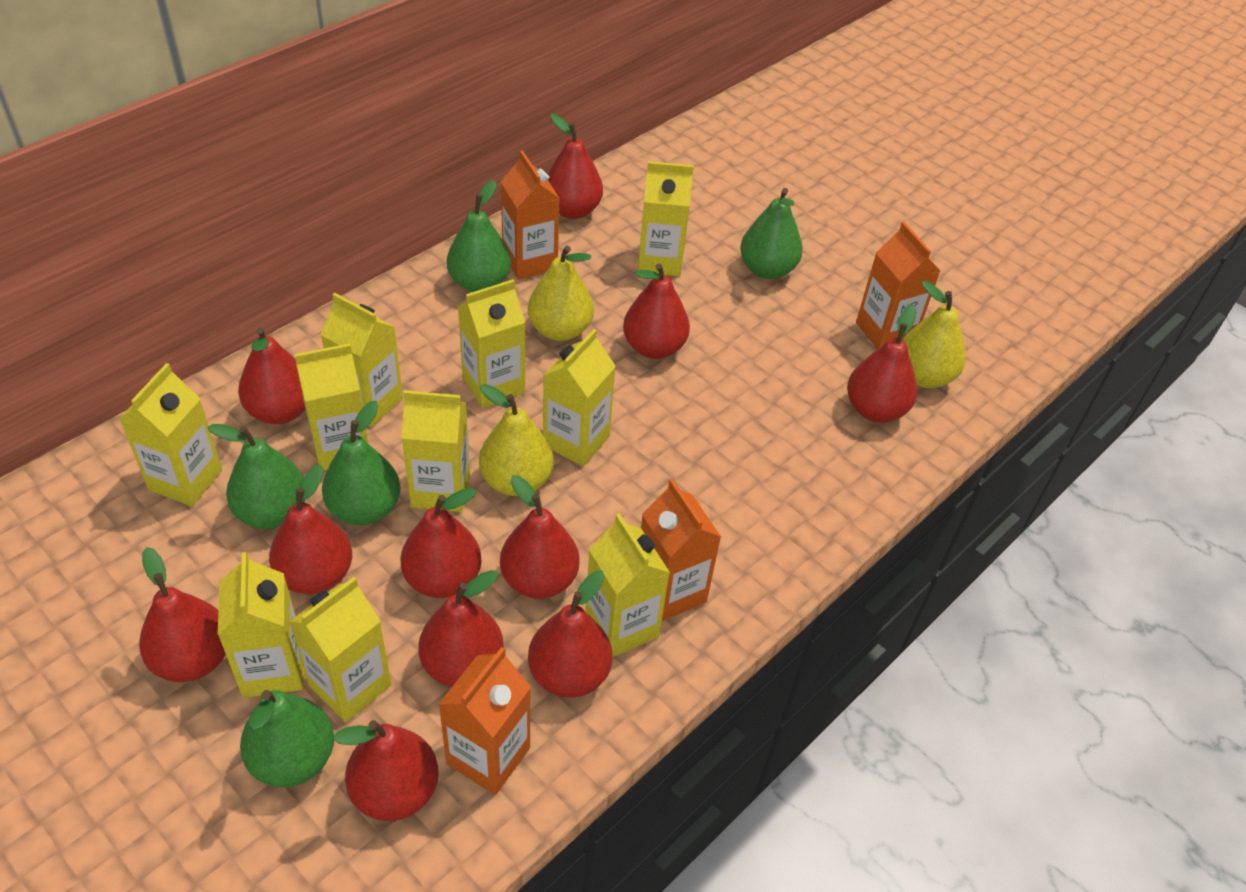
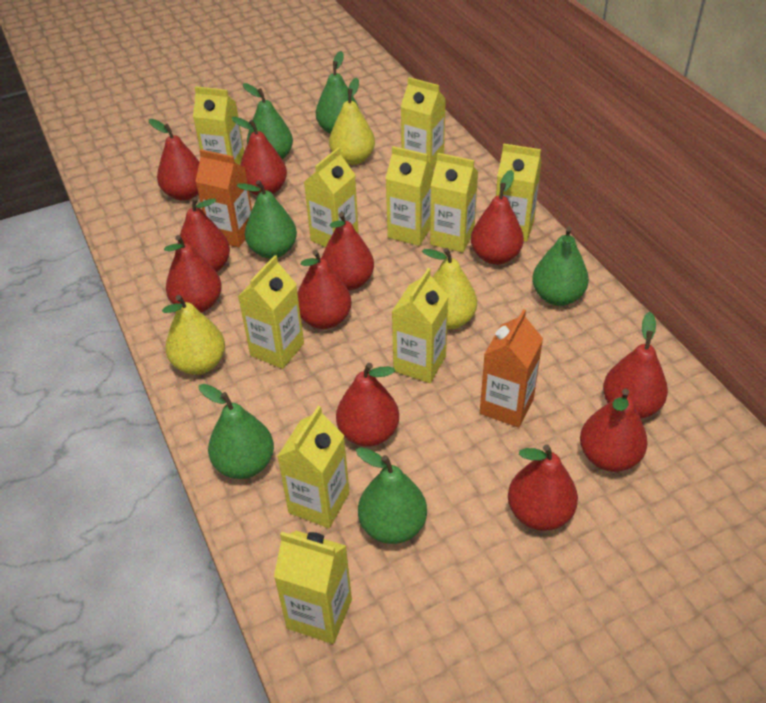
green pear: 5 -> 6
orange carton: 4 -> 2

